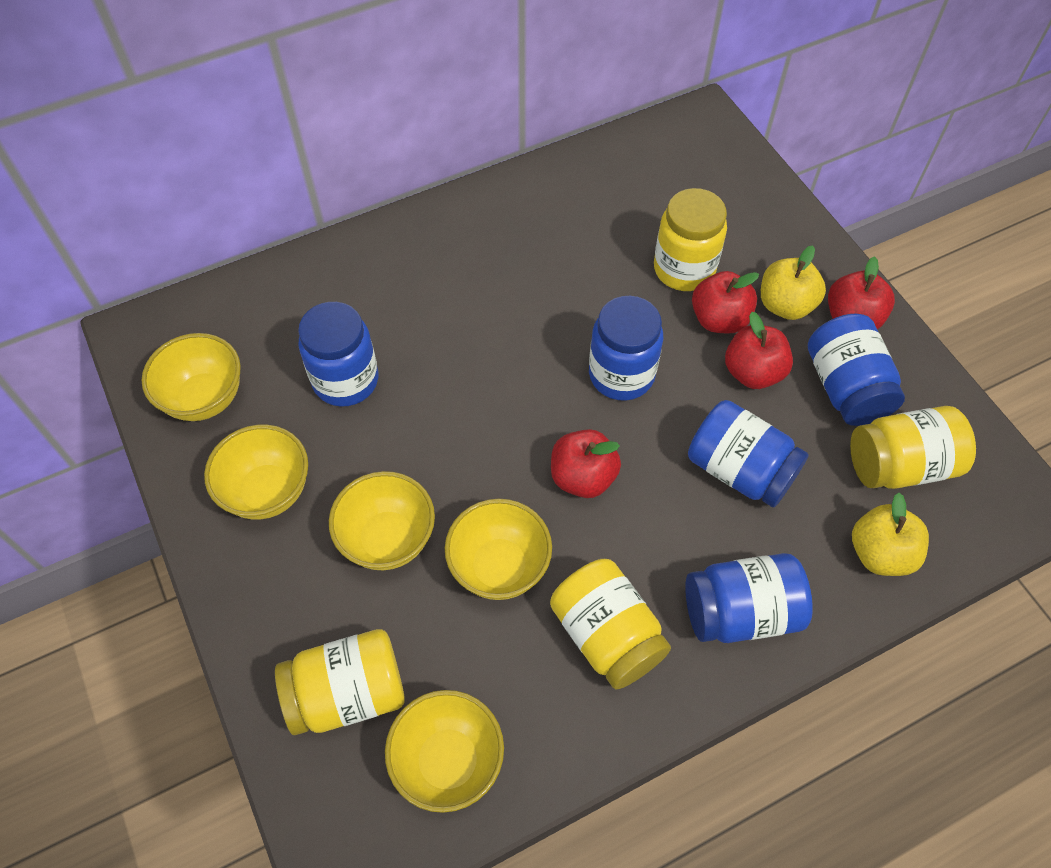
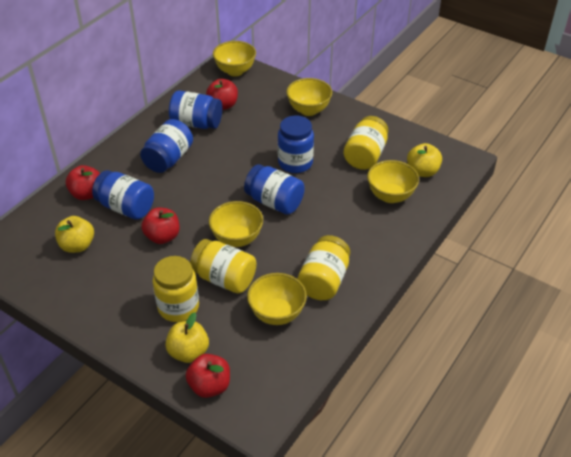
yellow apple: 2 -> 3

